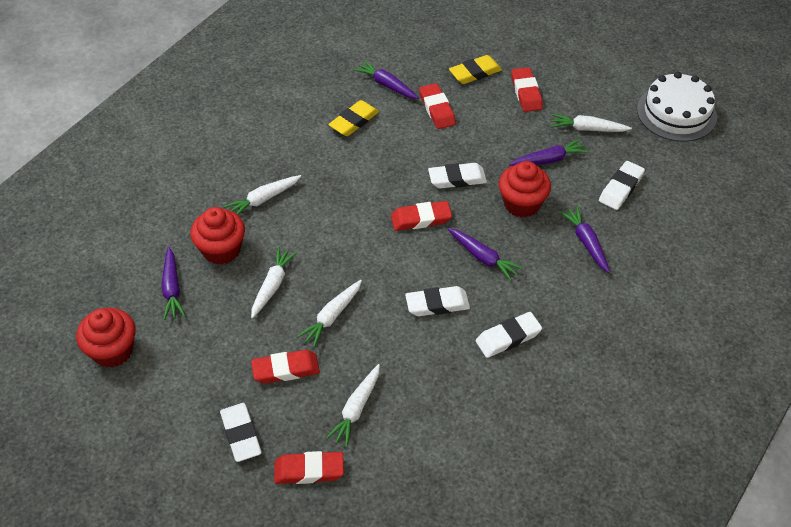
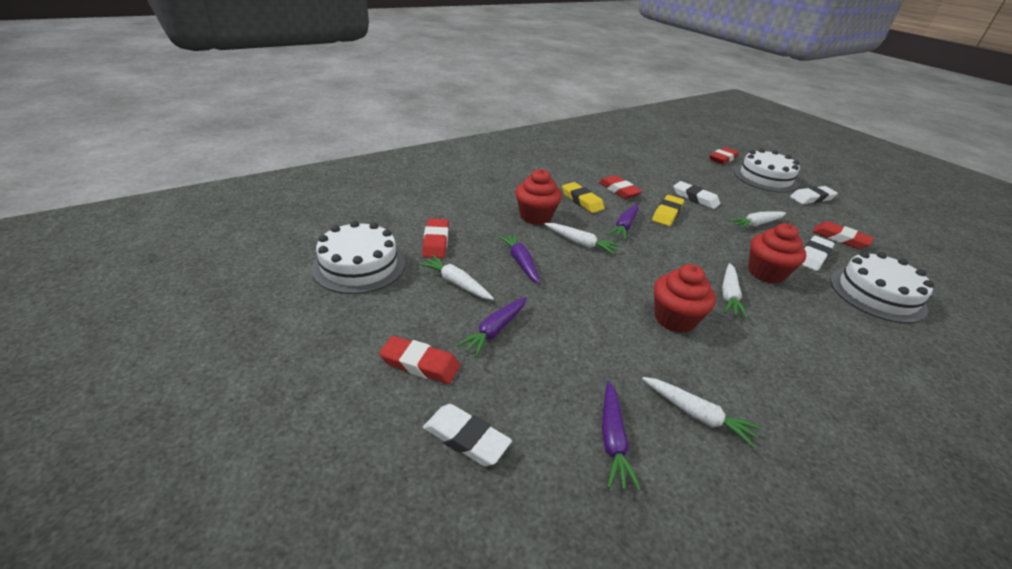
purple carrot: 5 -> 4
white cake: 1 -> 3
white eraser: 5 -> 4

